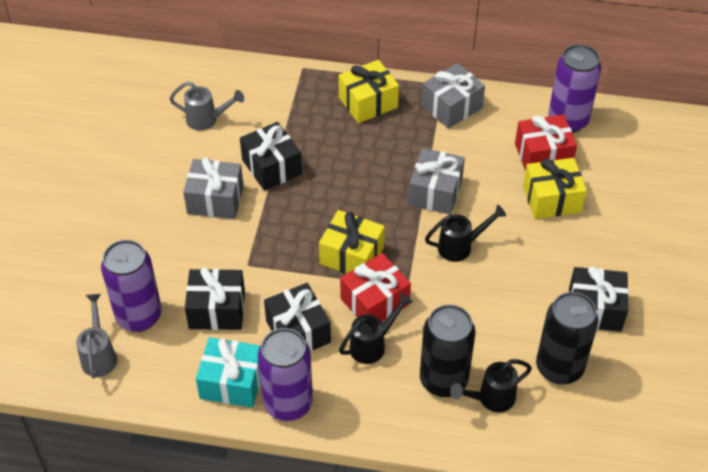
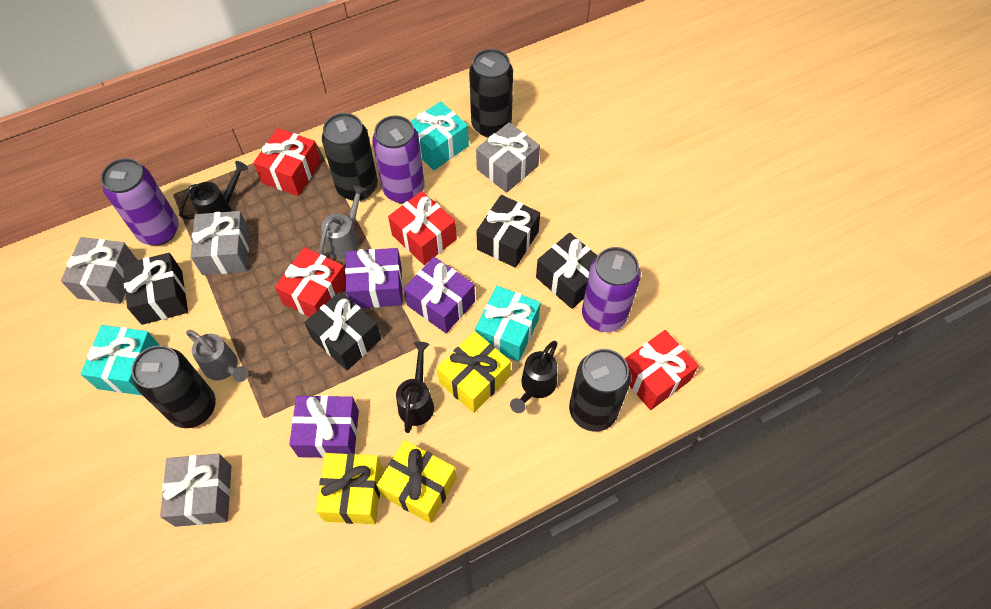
black can: 2 -> 4
grey gift: 3 -> 4
purple gift: 0 -> 3
red gift: 2 -> 4
turquoise gift: 1 -> 3

